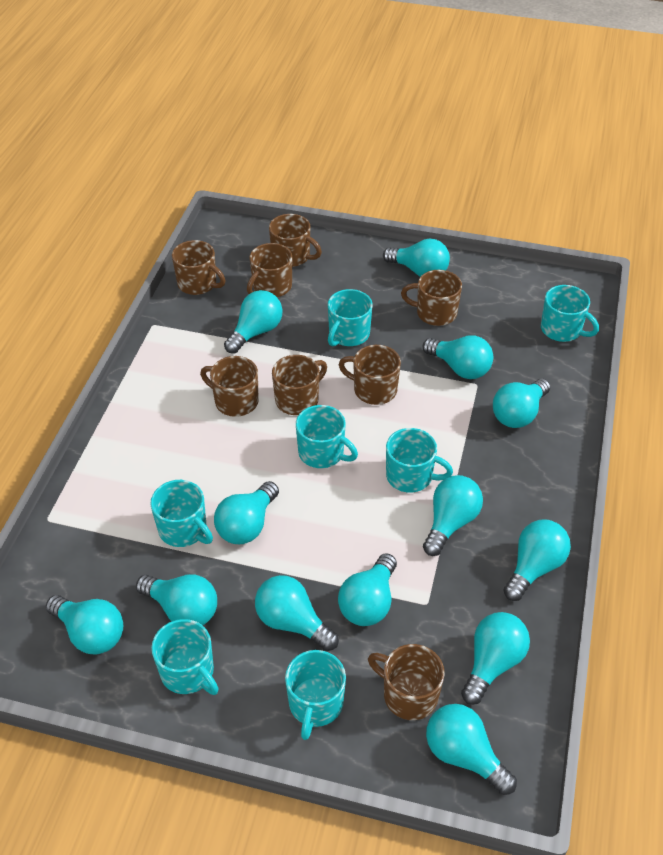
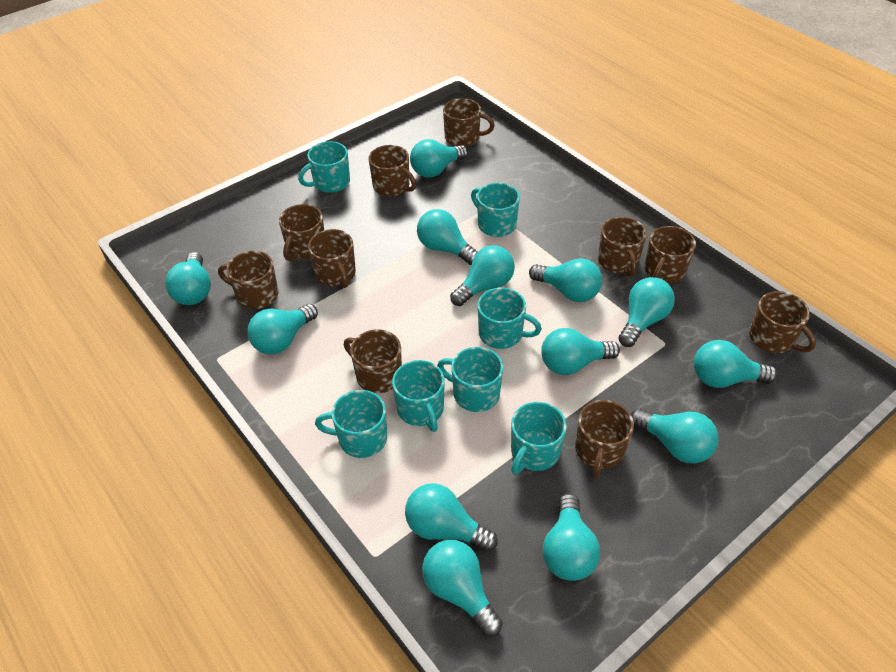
brown mug: 8 -> 10

